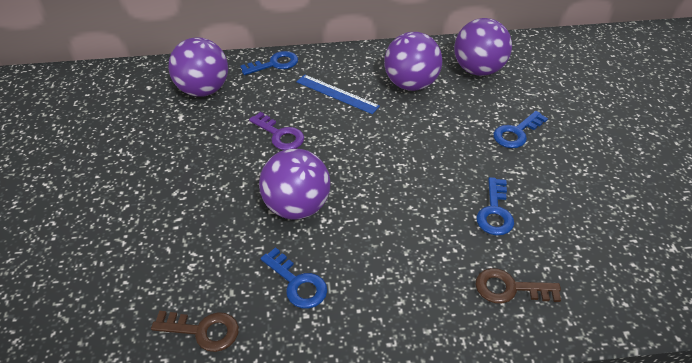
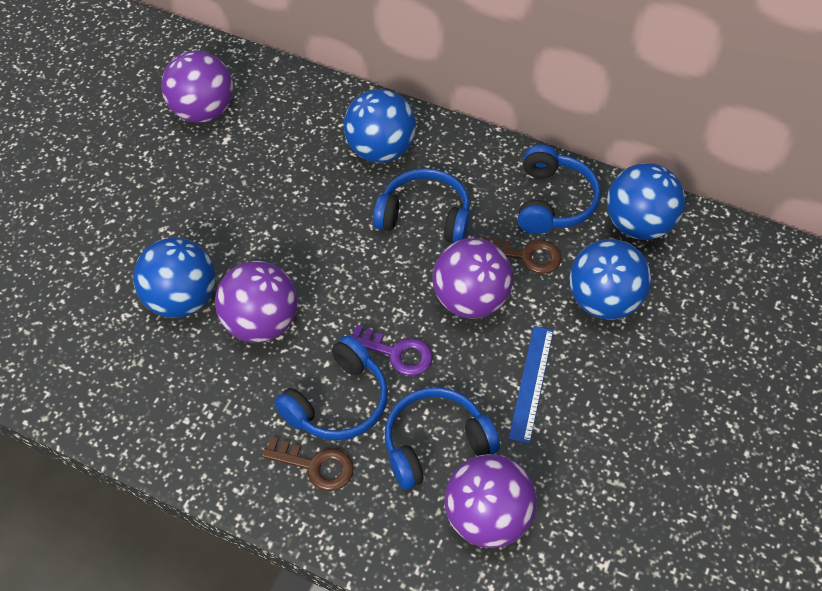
blue ball: 0 -> 4
blue headphones: 0 -> 4
blue key: 4 -> 0

